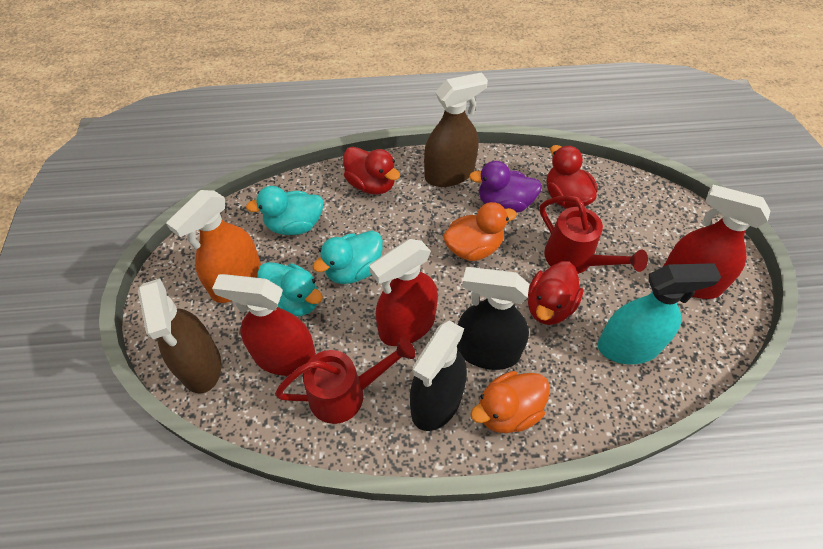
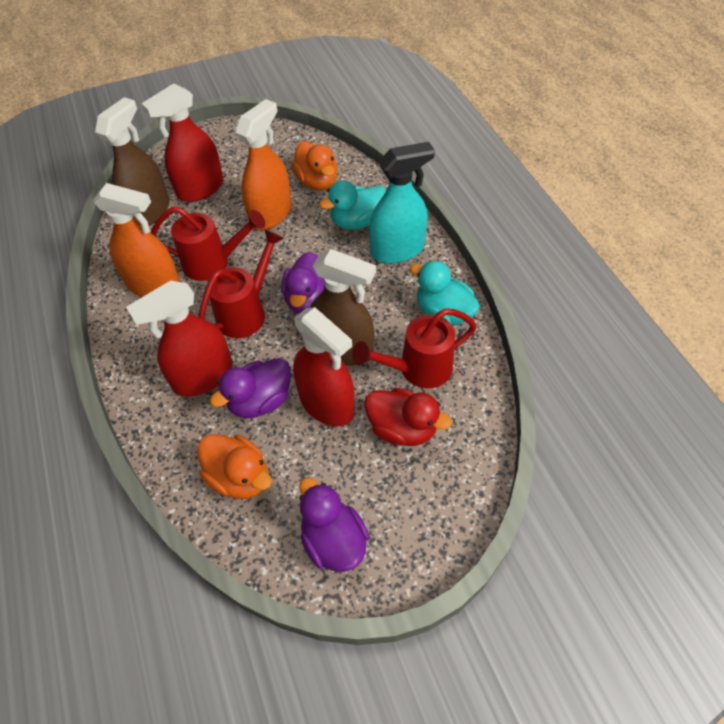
black spray bottle: 2 -> 0
orange spray bottle: 1 -> 2
purple duck: 1 -> 3
red duck: 3 -> 1
red watering can: 2 -> 3
turquoise duck: 3 -> 2

